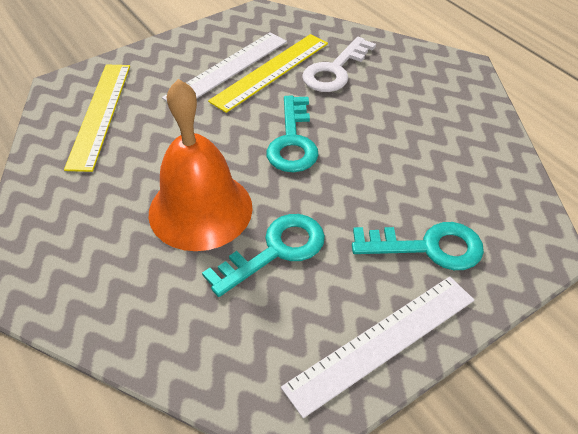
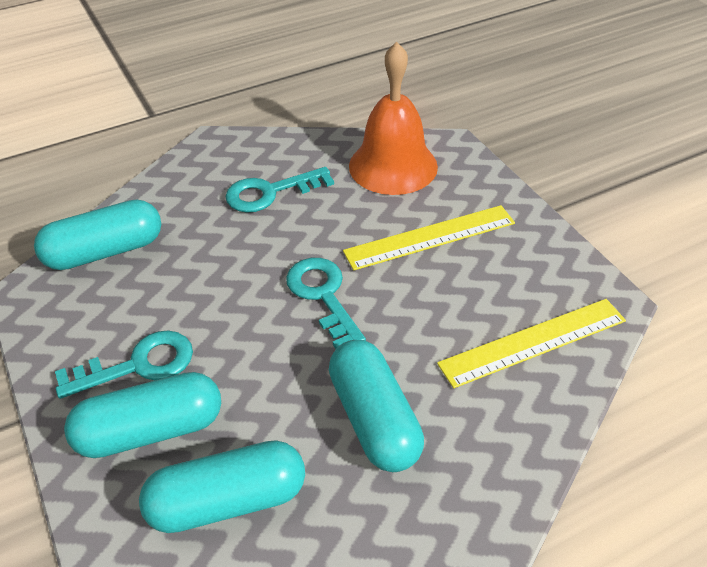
turquoise capsule: 0 -> 4
white key: 1 -> 0
white ruler: 2 -> 0

